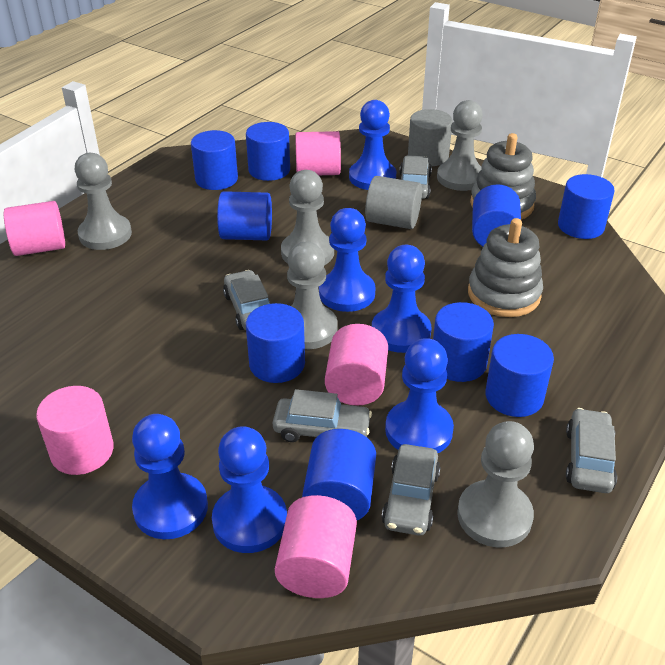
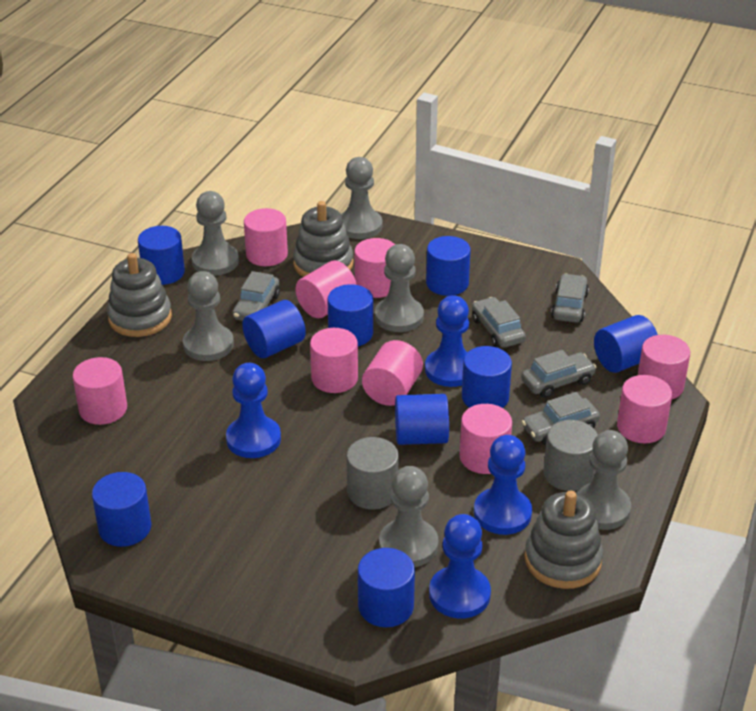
blue pawn: 6 -> 4
grey pawn: 5 -> 6
grey stacking toy: 2 -> 3
pink cylinder: 5 -> 9

